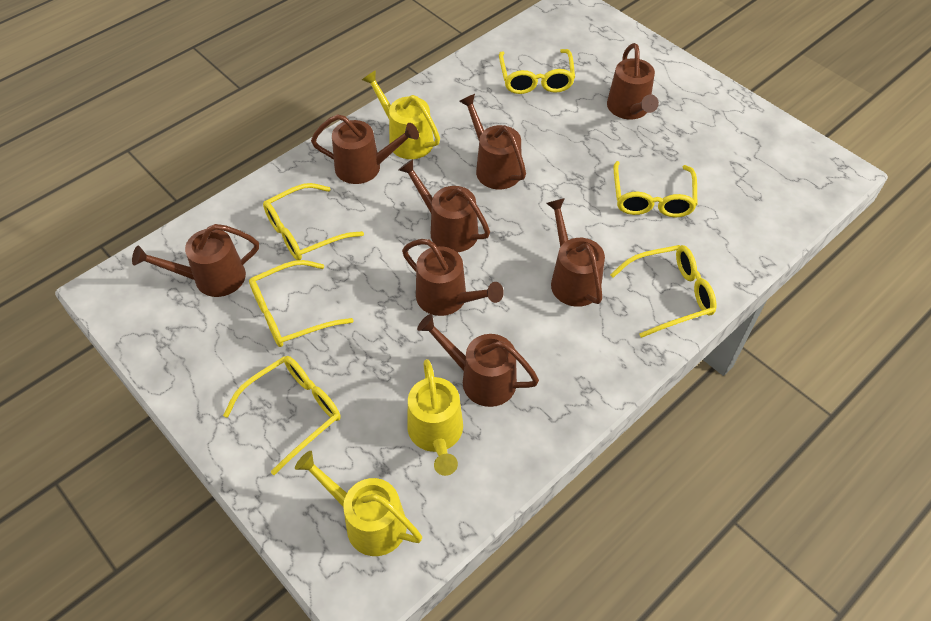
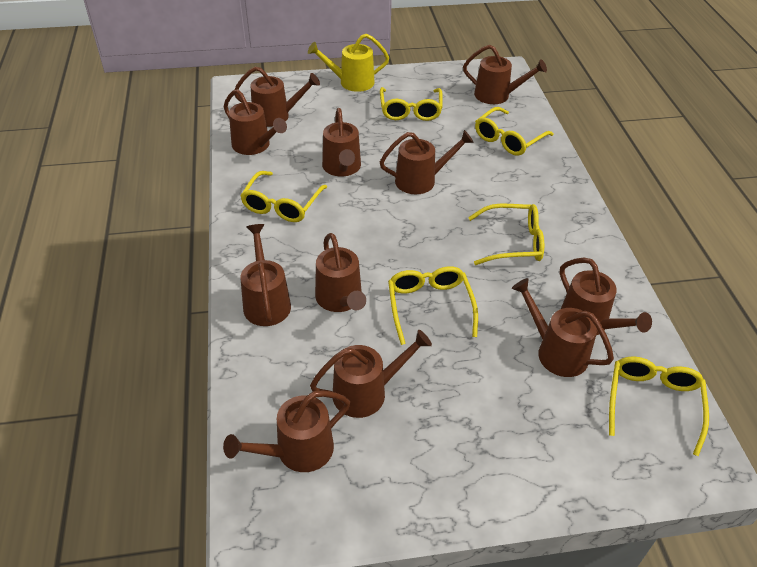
brown watering can: 8 -> 11
yellow watering can: 3 -> 1

